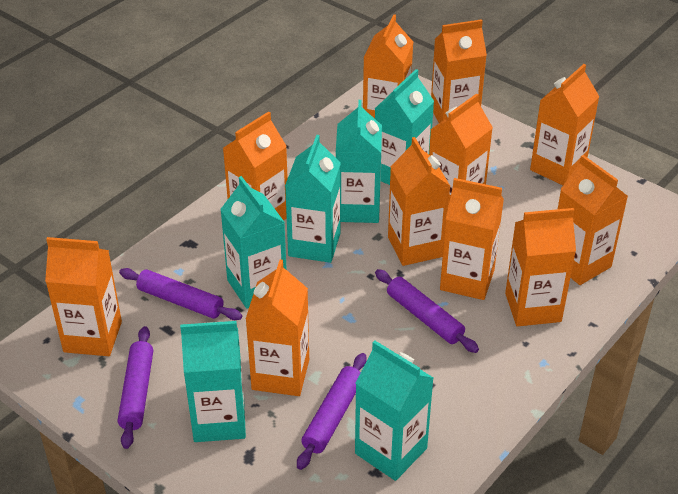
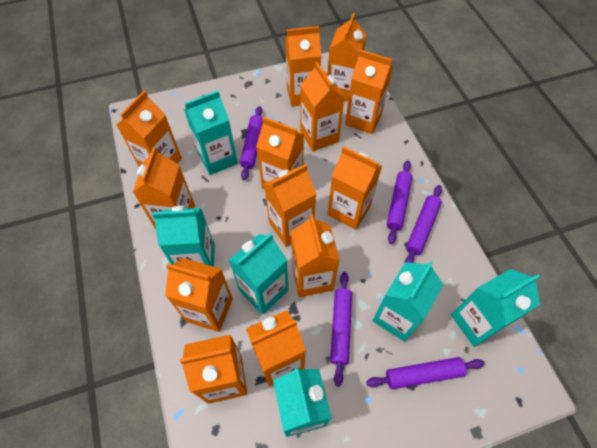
orange carton: 11 -> 13
purple rolling pin: 4 -> 5

